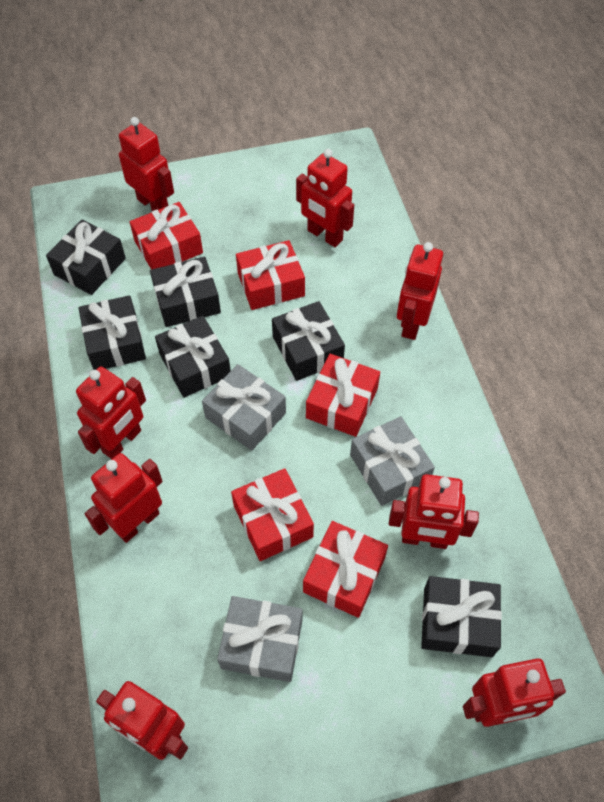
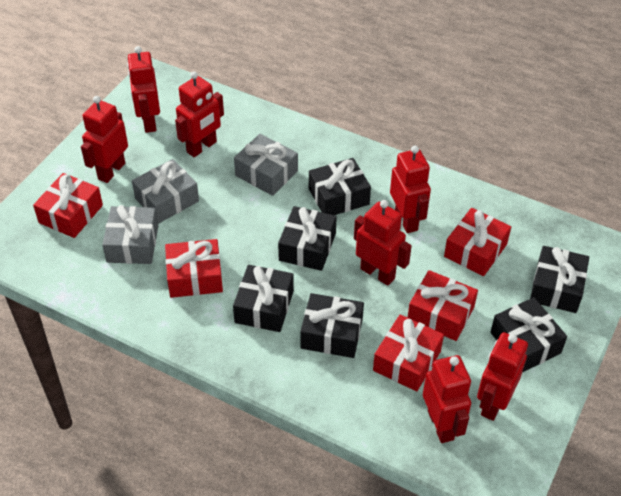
red robot: 8 -> 7

